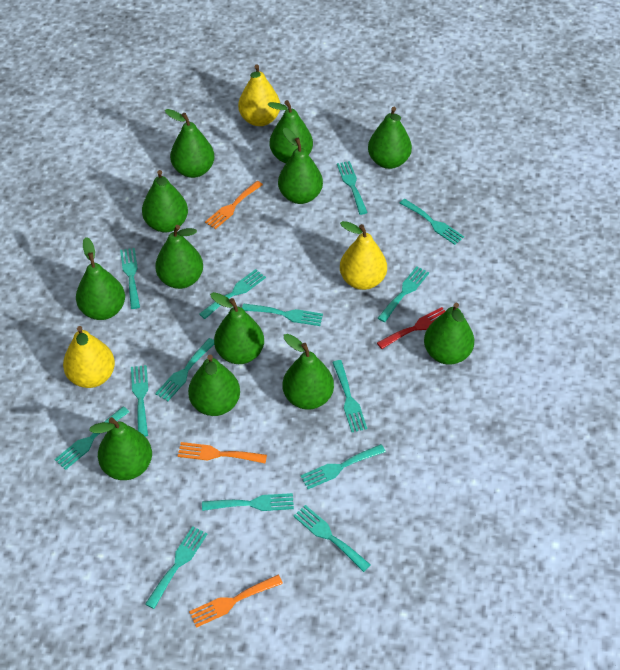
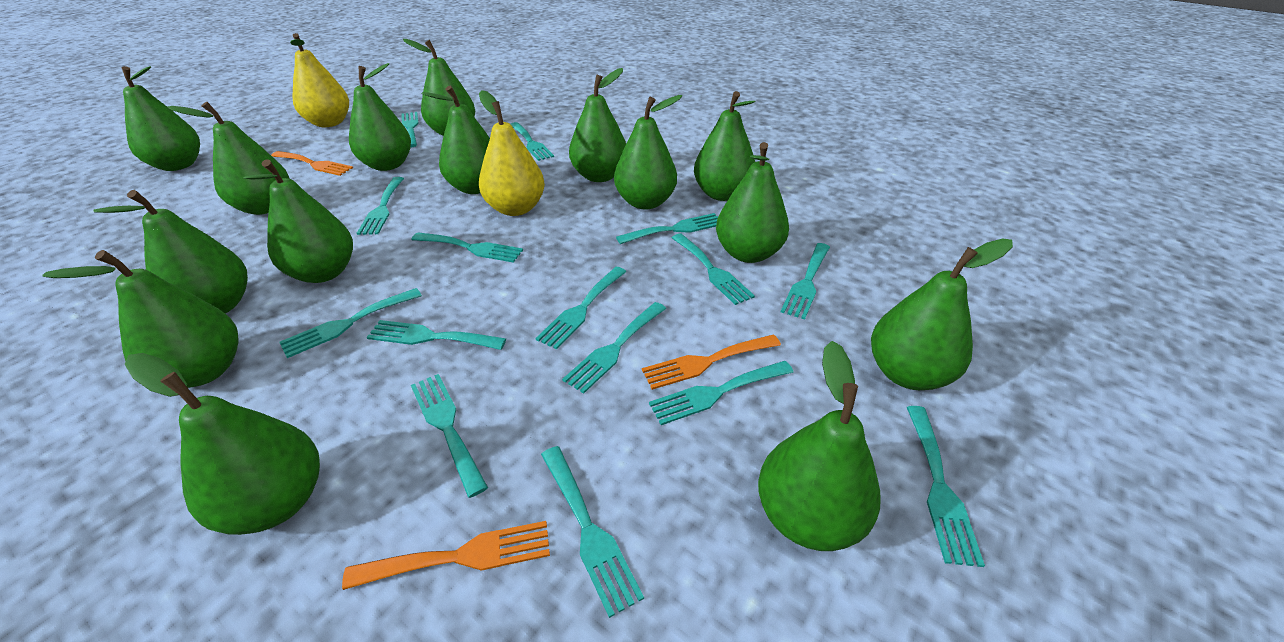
green pear: 12 -> 15
red fork: 1 -> 0
turquoise fork: 14 -> 15
yellow pear: 3 -> 2

